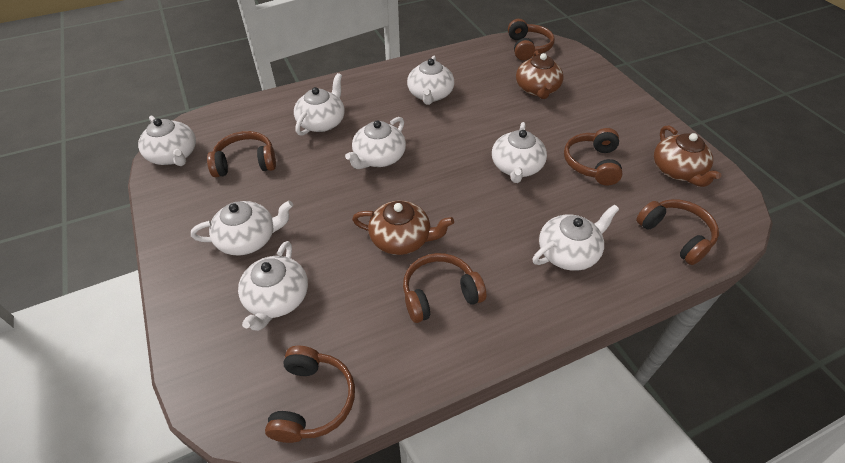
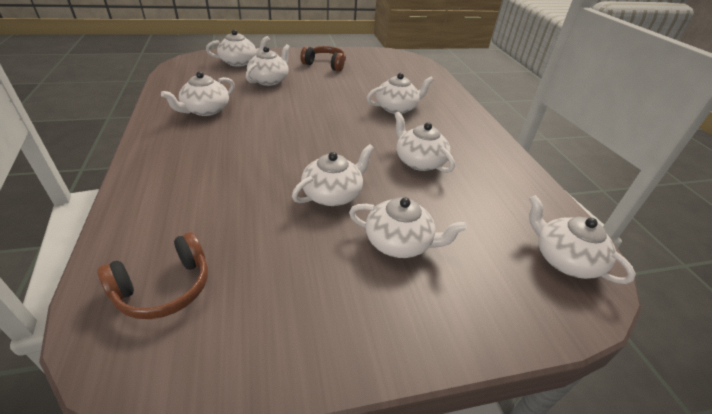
brown headphones: 6 -> 2
brown teapot: 3 -> 0

